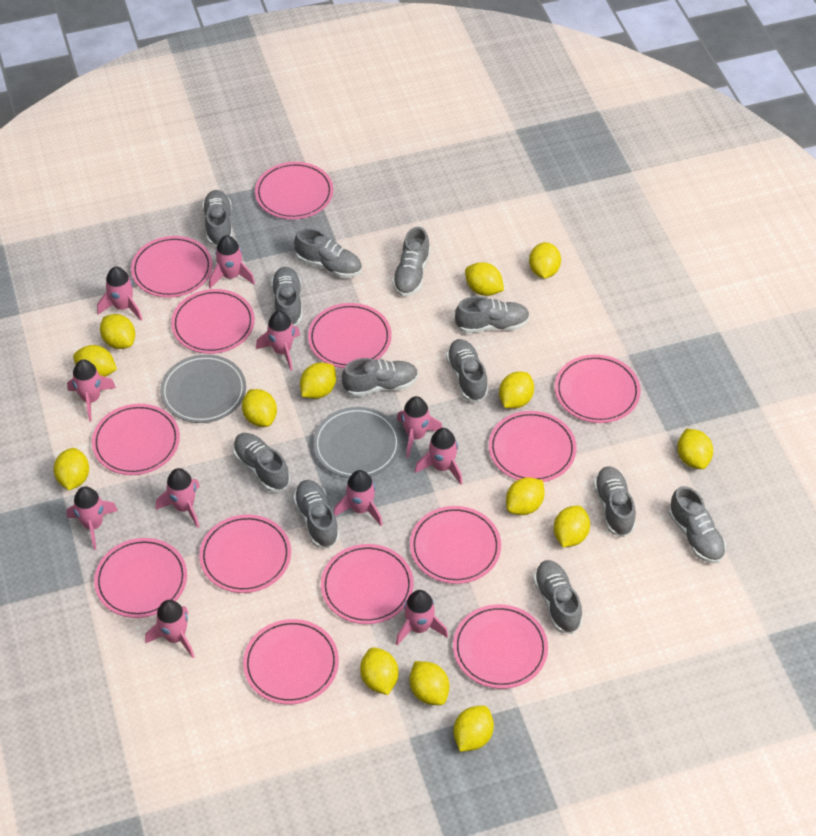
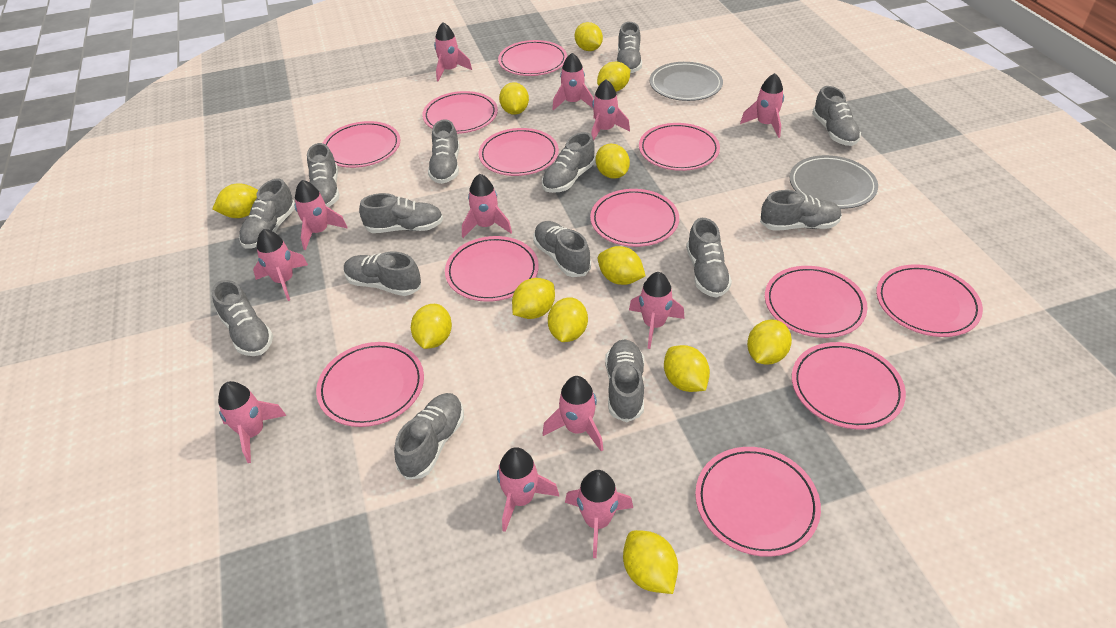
grey shoe: 12 -> 14
pink plate: 13 -> 12
pink rocket: 11 -> 12
yellow lemon: 14 -> 12

